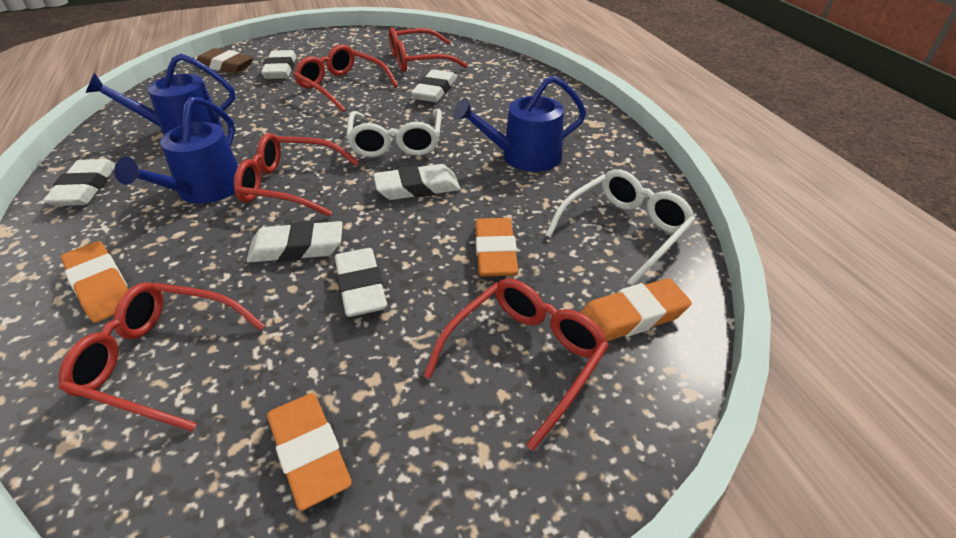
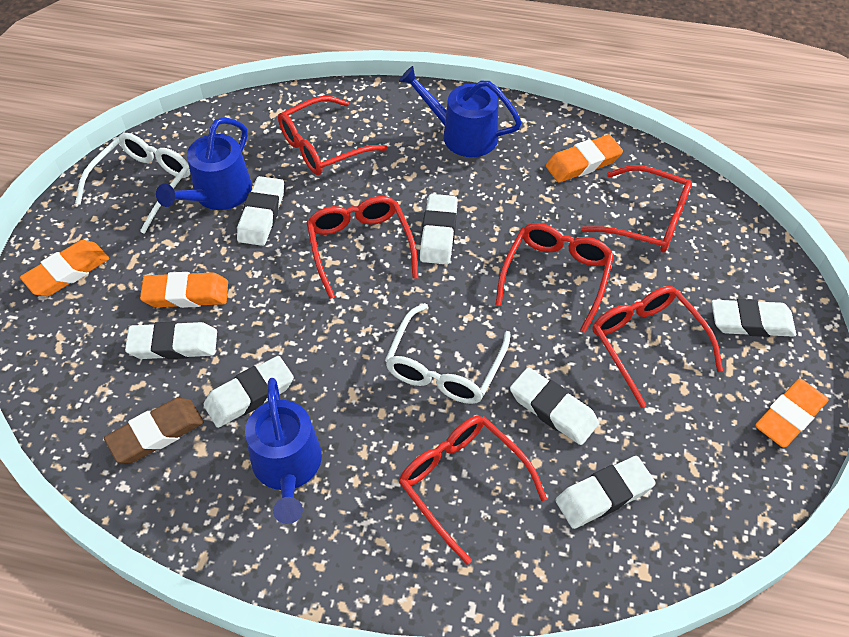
red glasses: 5 -> 6
white eraser: 6 -> 7

